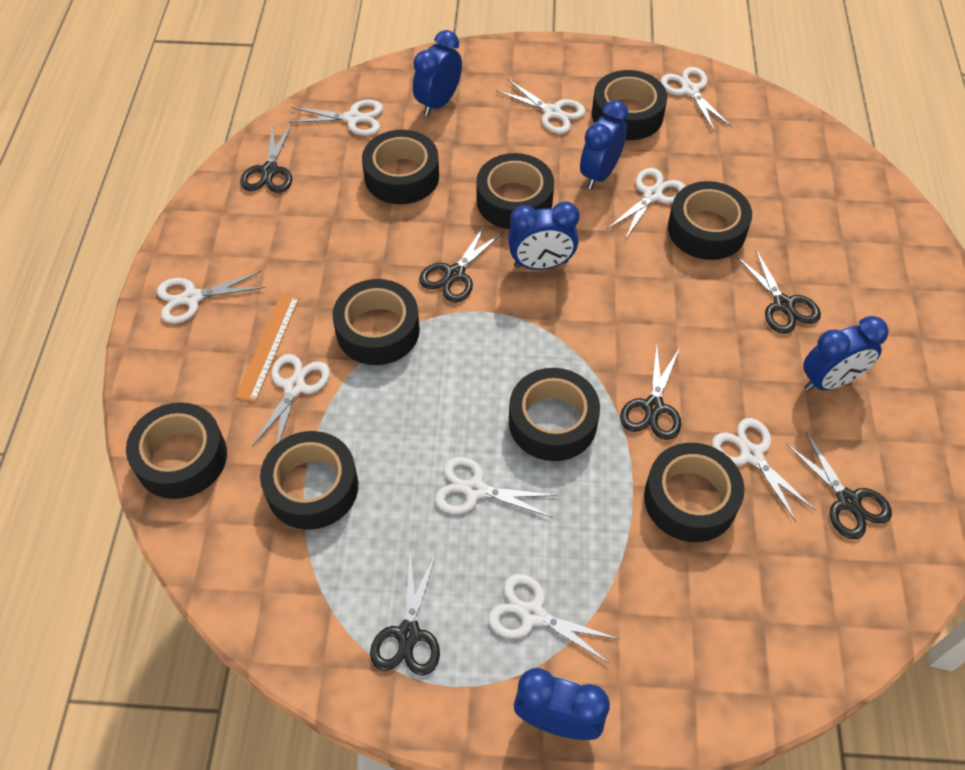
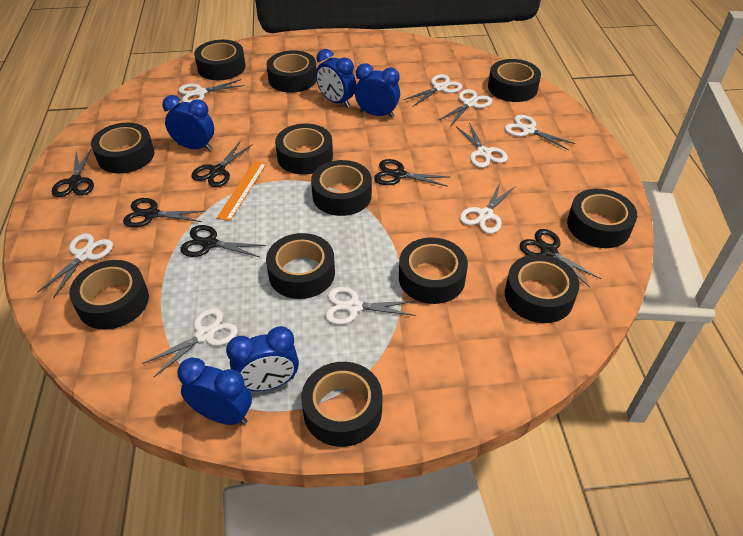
black tape: 9 -> 12

